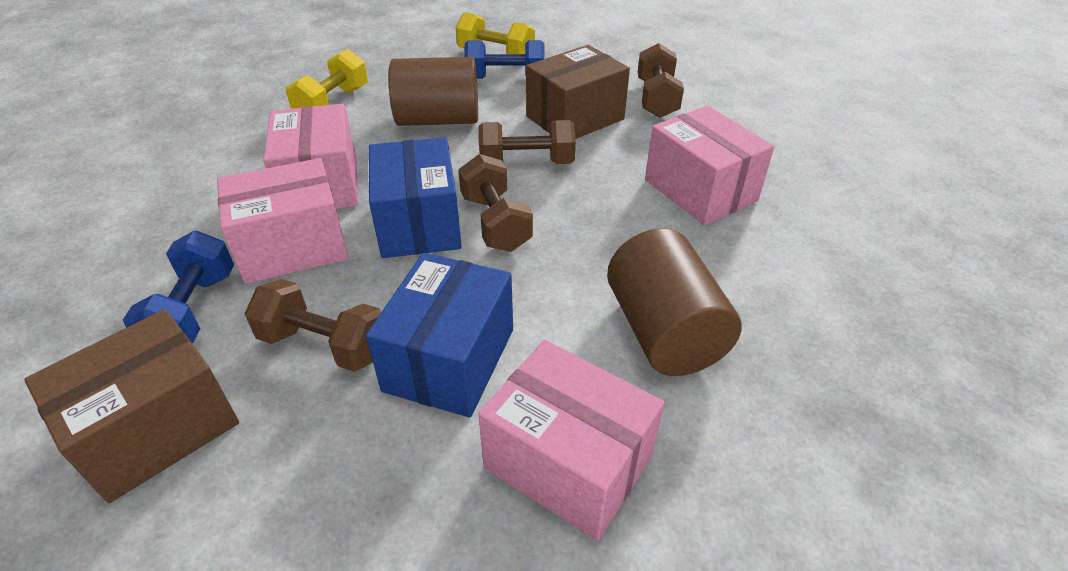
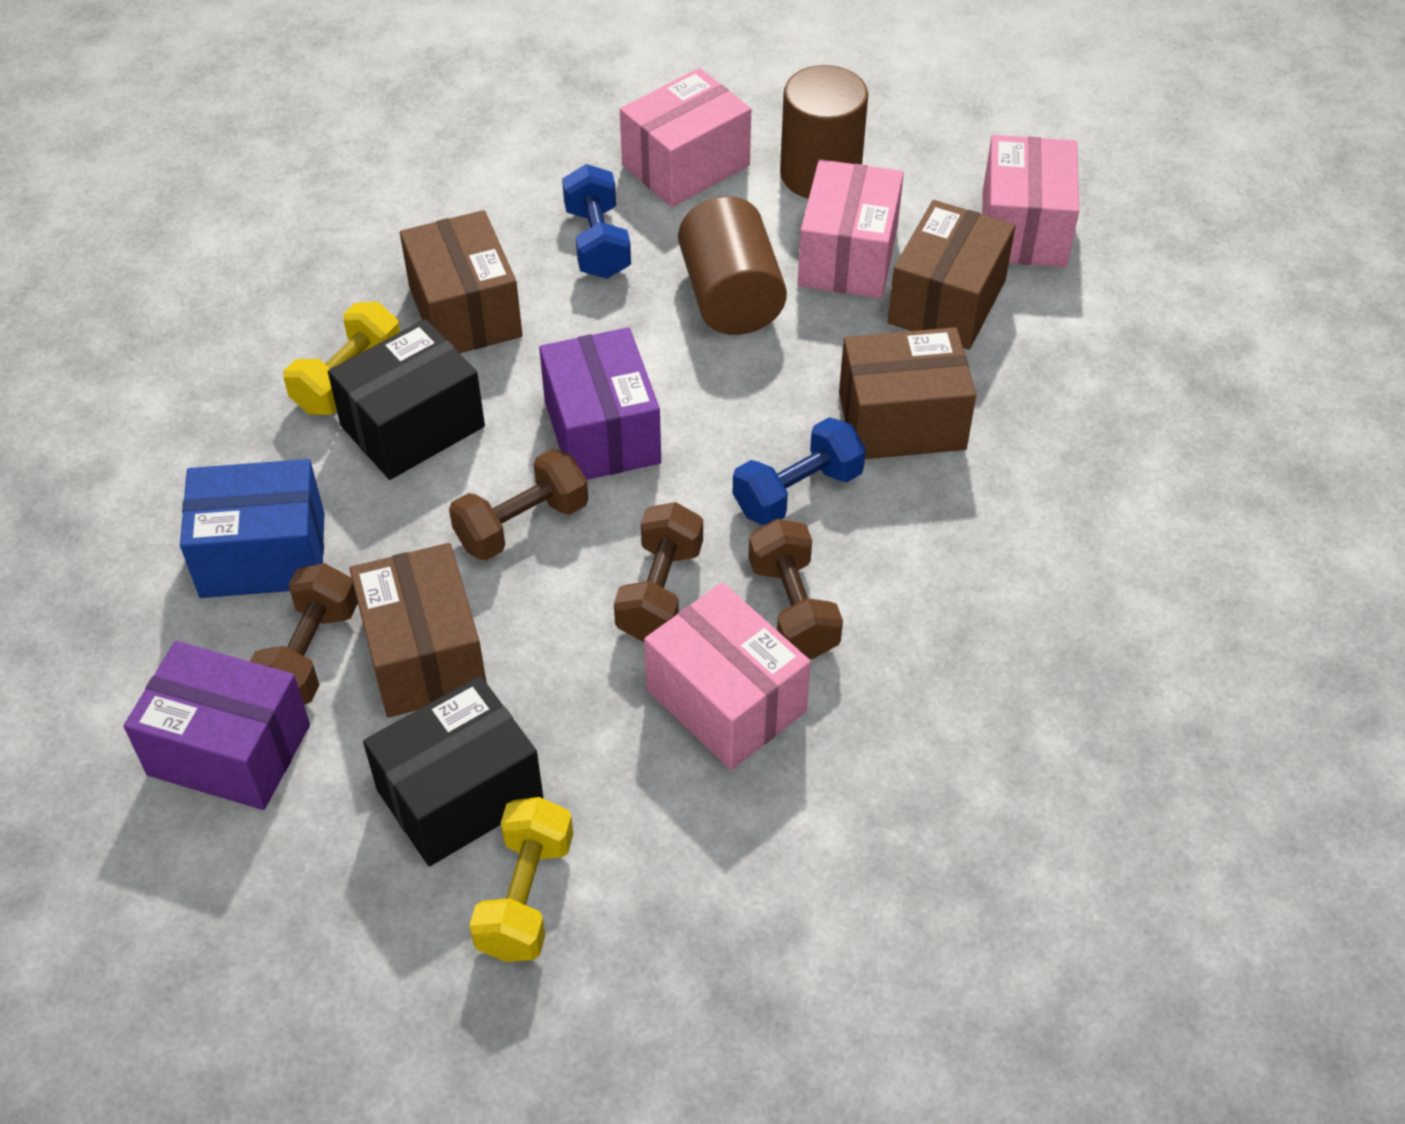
black box: 0 -> 2
blue box: 2 -> 1
brown box: 2 -> 4
purple box: 0 -> 2

